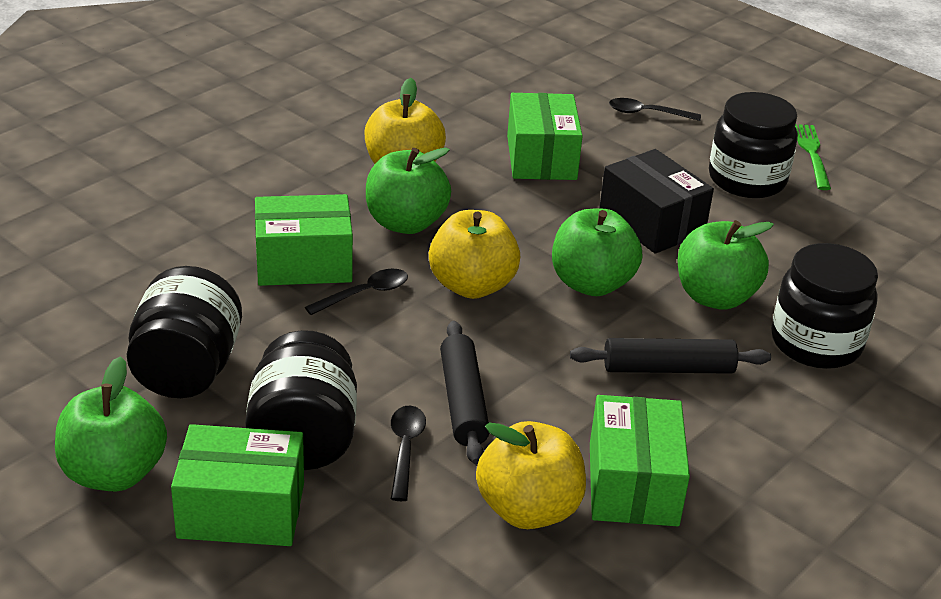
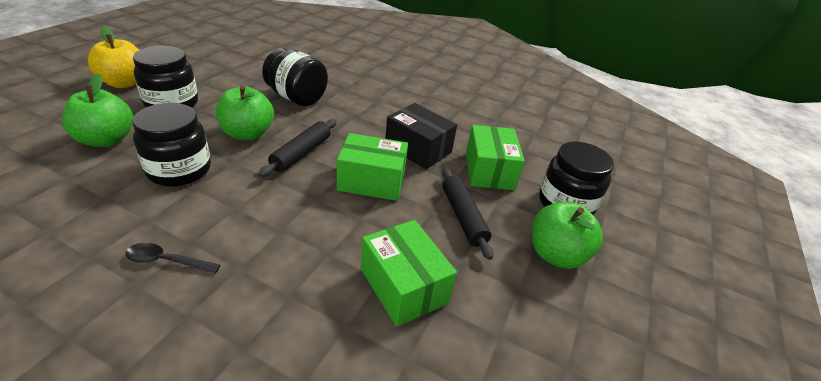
black spoon: 3 -> 1
green apple: 4 -> 3
green box: 4 -> 3
green fork: 1 -> 0
yellow apple: 3 -> 1

